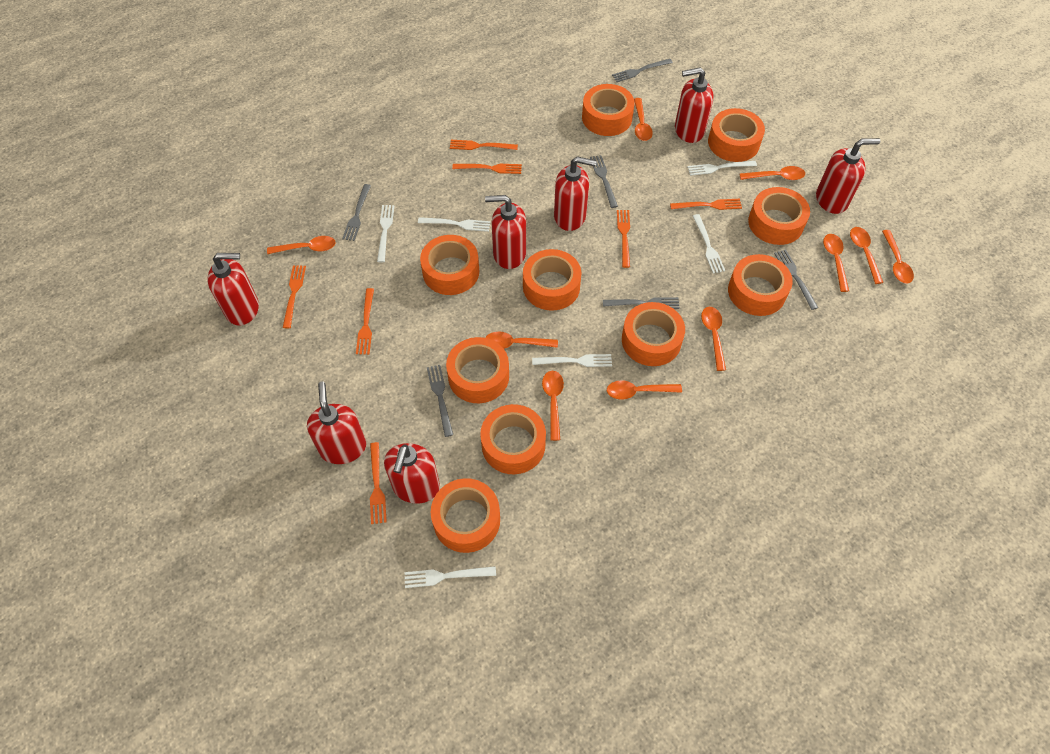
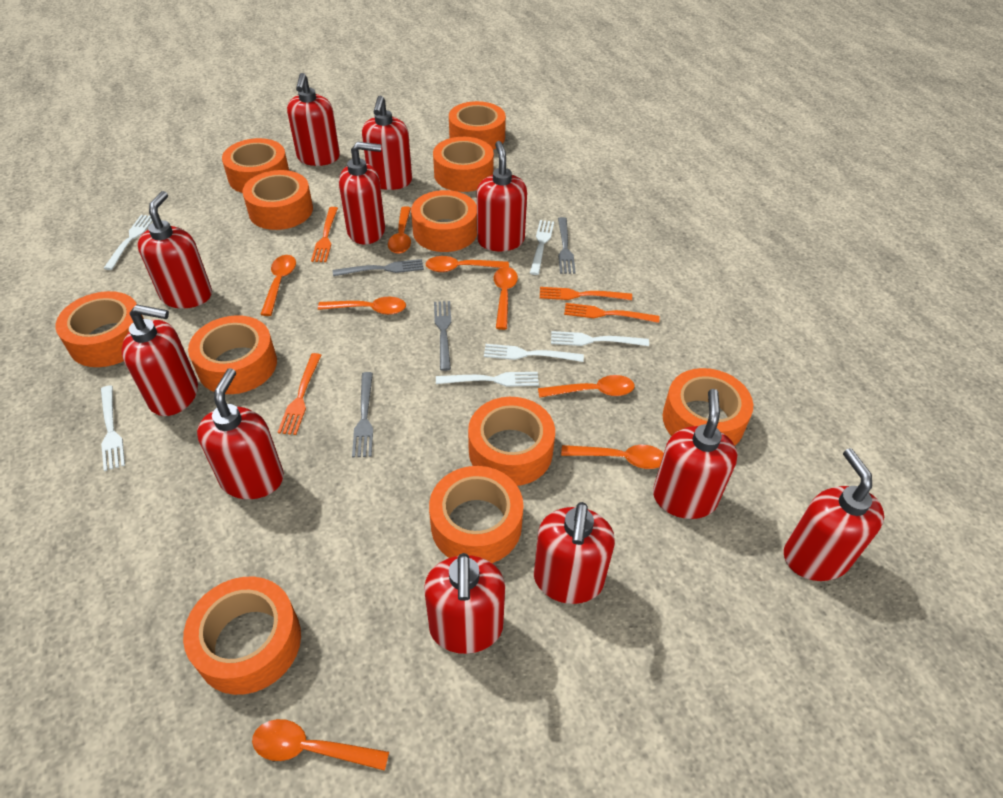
grey fork: 6 -> 4
orange fork: 7 -> 4
orange spoon: 10 -> 8
orange tape: 10 -> 11
red soap dispenser: 7 -> 11

